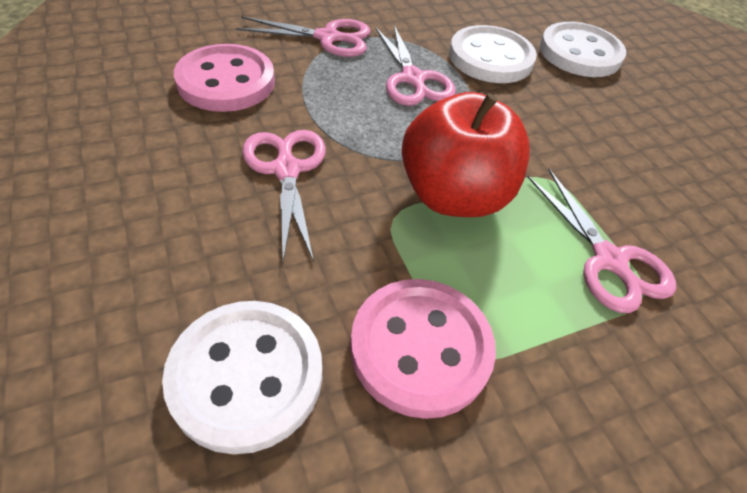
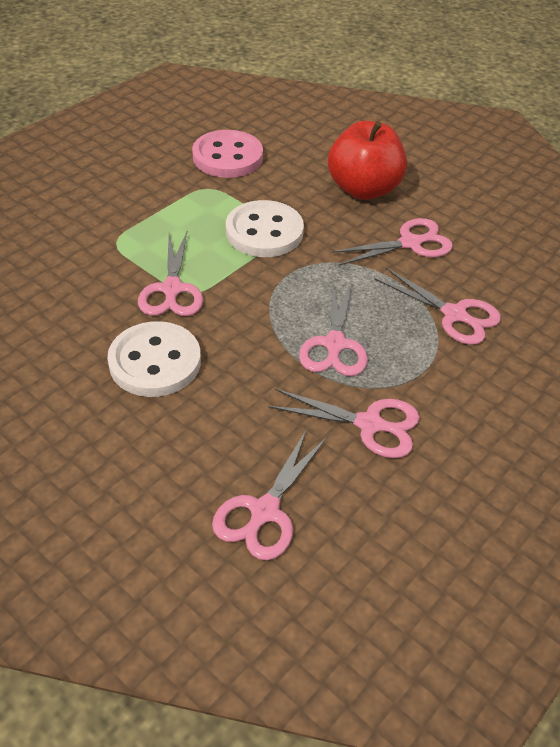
pink button: 2 -> 1
pink scissors: 4 -> 6
white button: 3 -> 2

